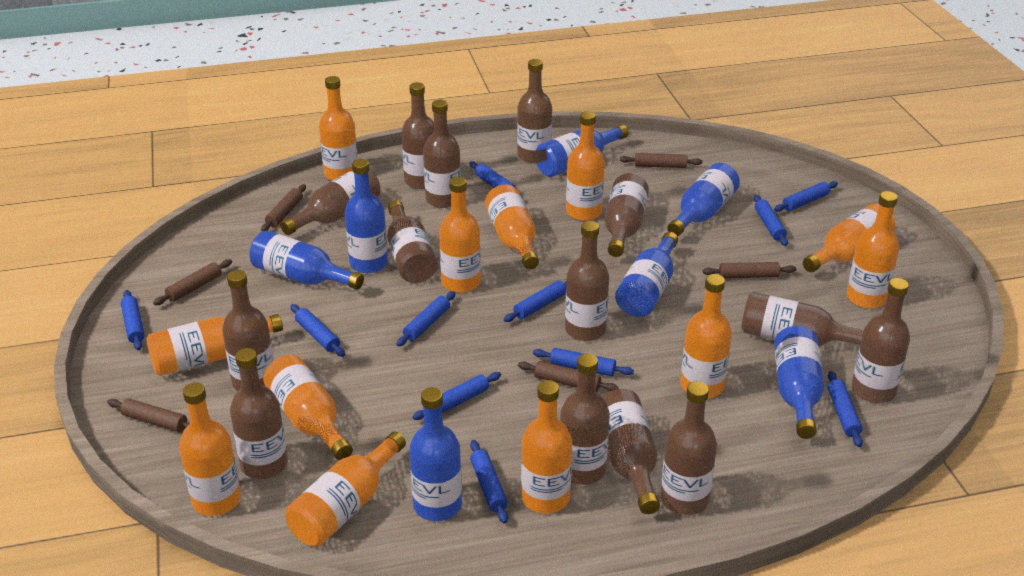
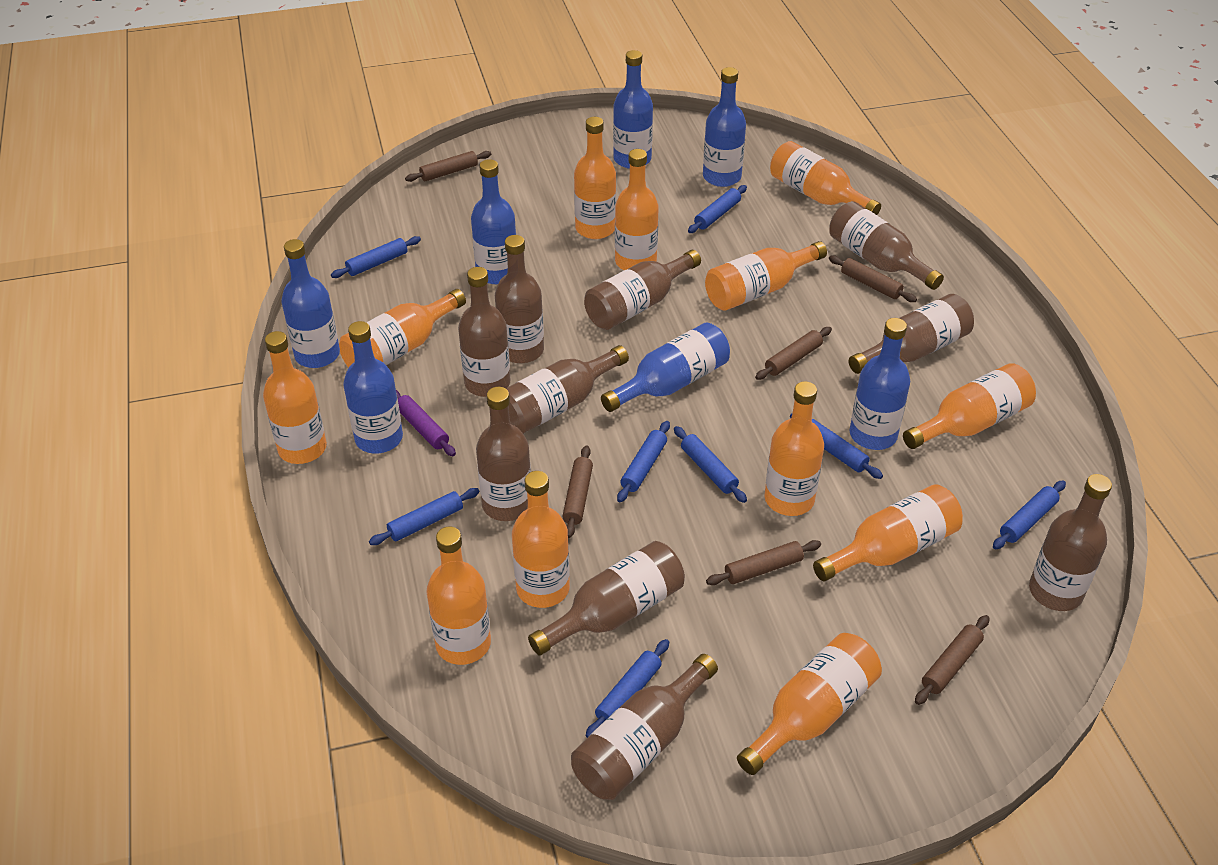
blue rolling pin: 11 -> 8
brown bottle: 14 -> 10
purple rolling pin: 0 -> 1

